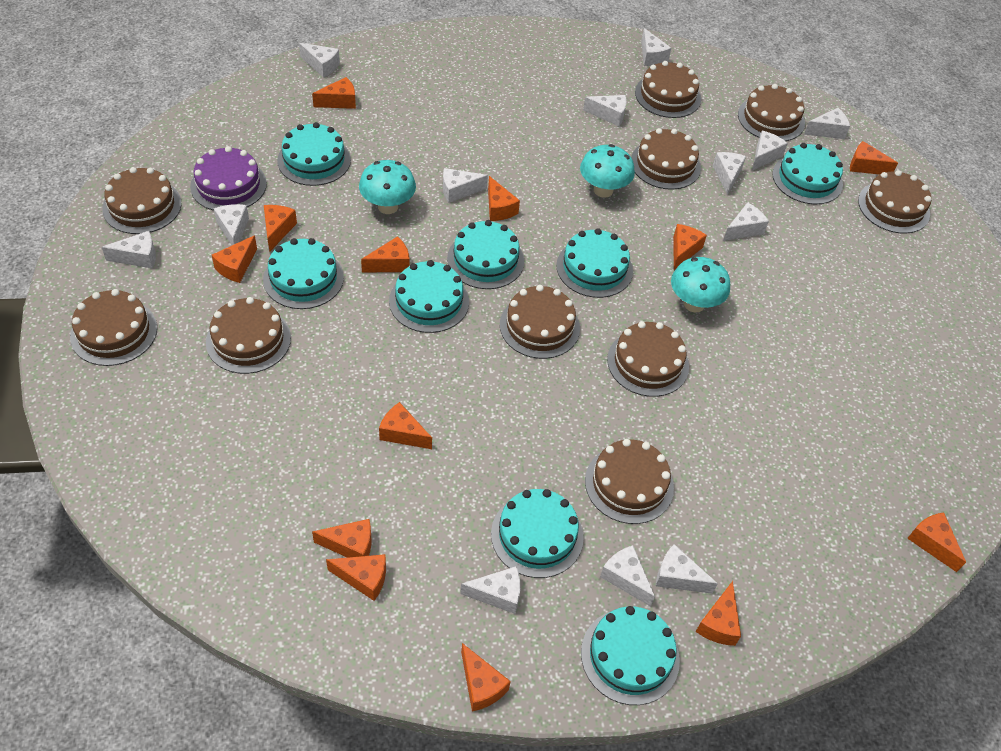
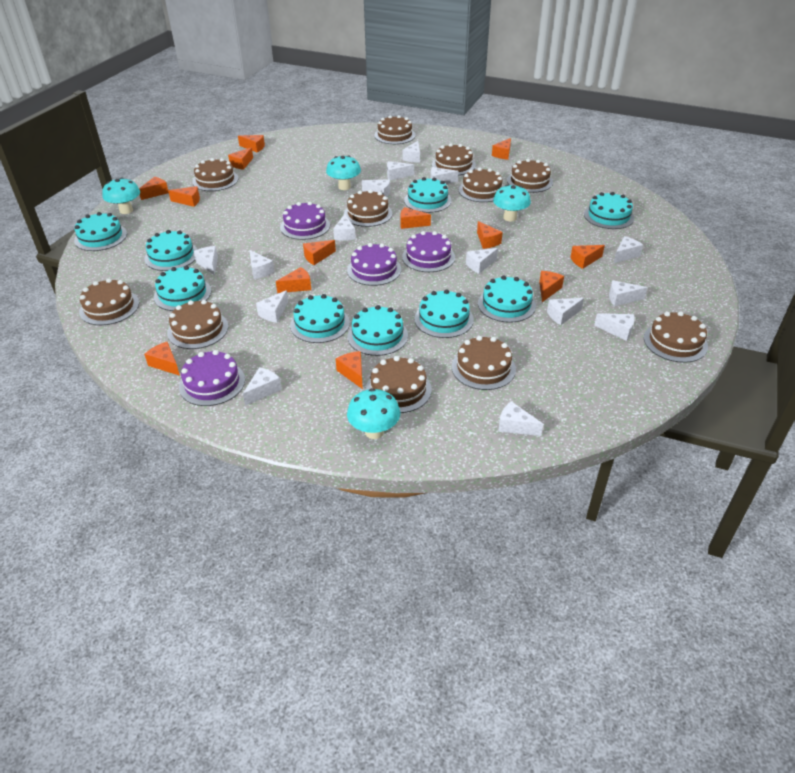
brown cake: 10 -> 11
purple cake: 1 -> 4
turquoise cake: 8 -> 9
turquoise mushroom: 3 -> 4
white cheese: 13 -> 15

